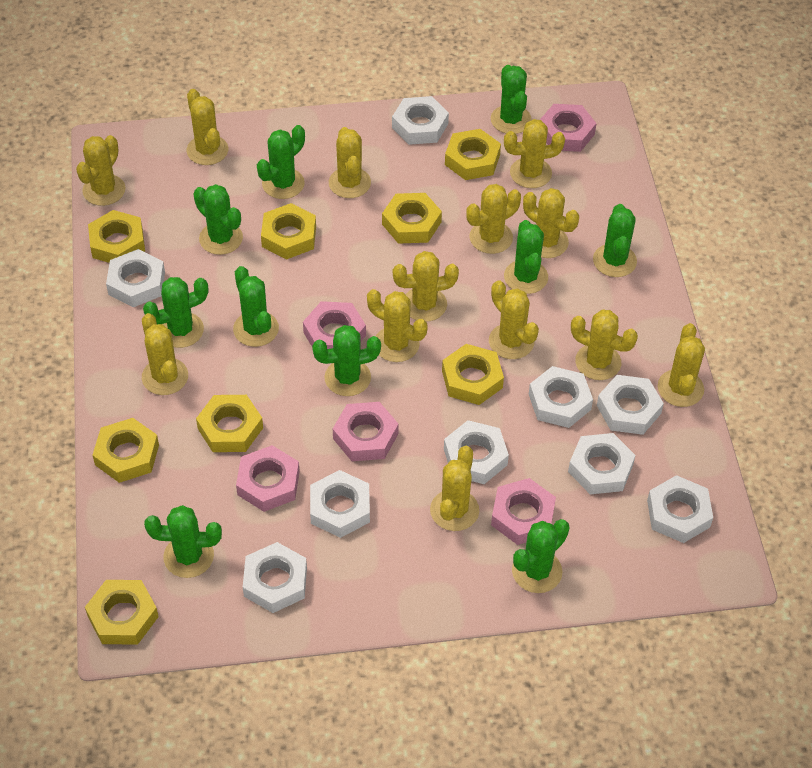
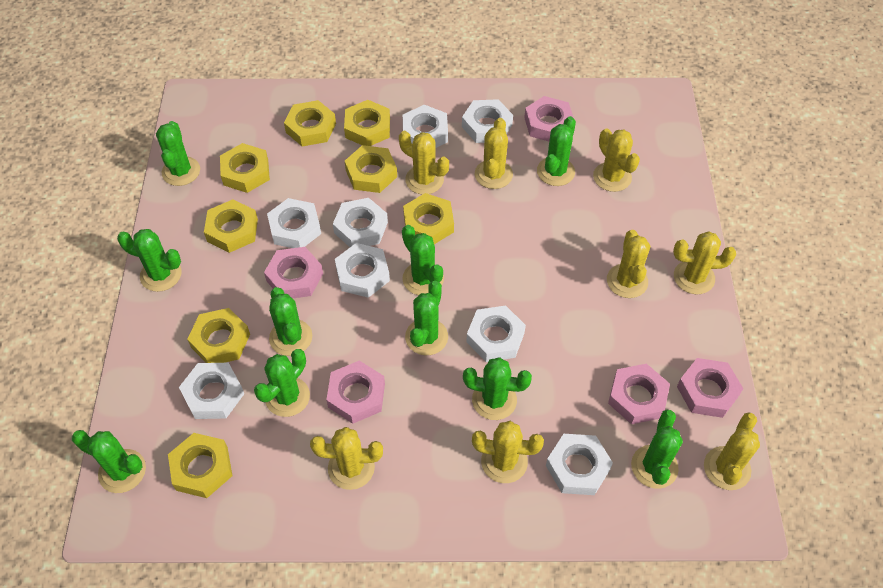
white nut: 9 -> 8
yellow cactus: 13 -> 8

